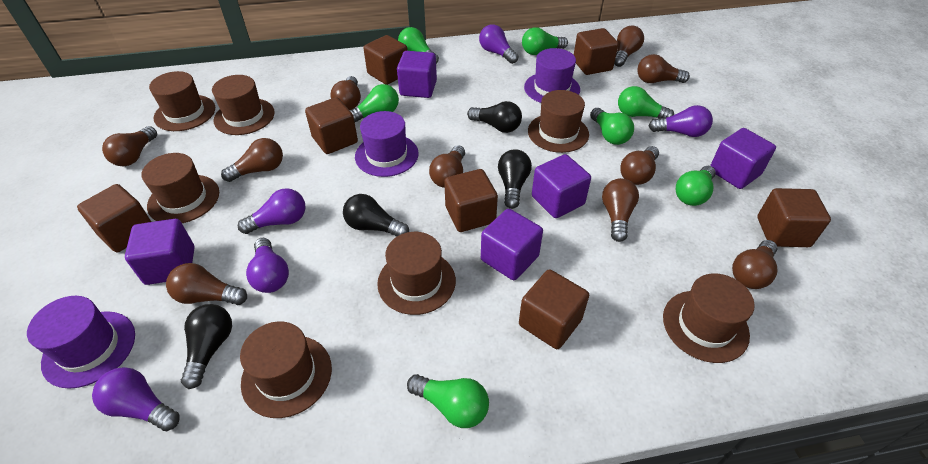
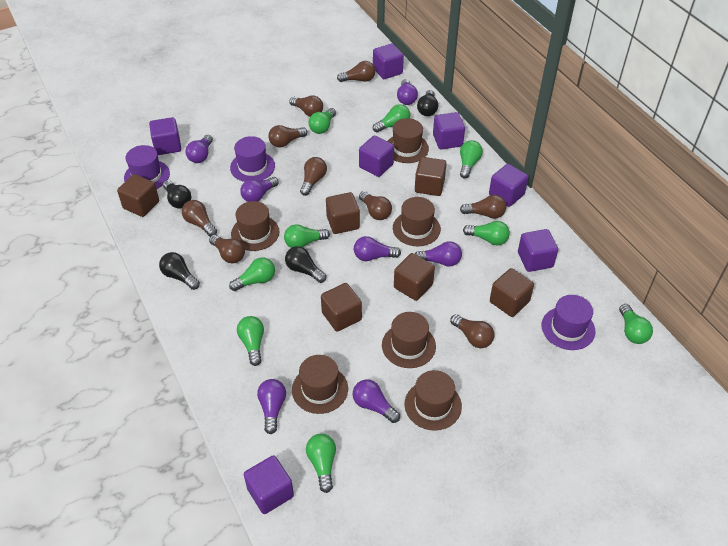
brown cube: 7 -> 6
brown hat: 7 -> 6
brown light bulb: 10 -> 9
green light bulb: 7 -> 9
purple cube: 5 -> 7
purple light bulb: 5 -> 7

